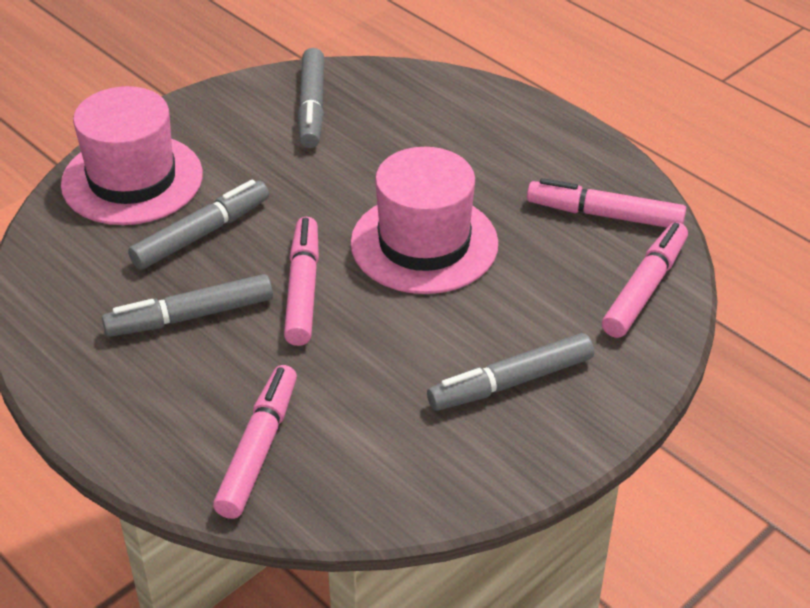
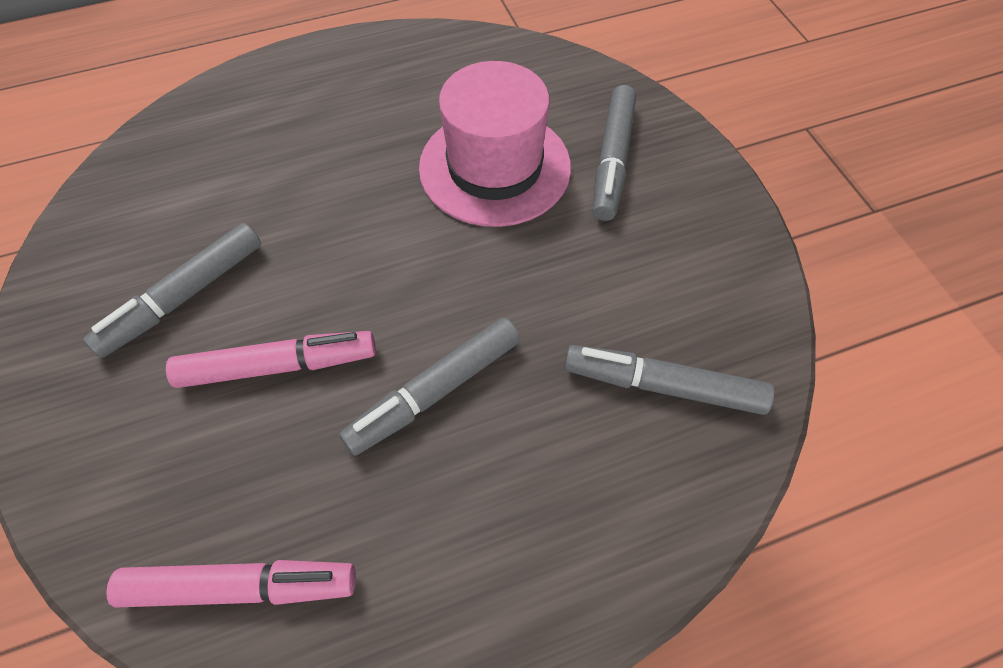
pink hat: 2 -> 1
pink marker: 4 -> 2

